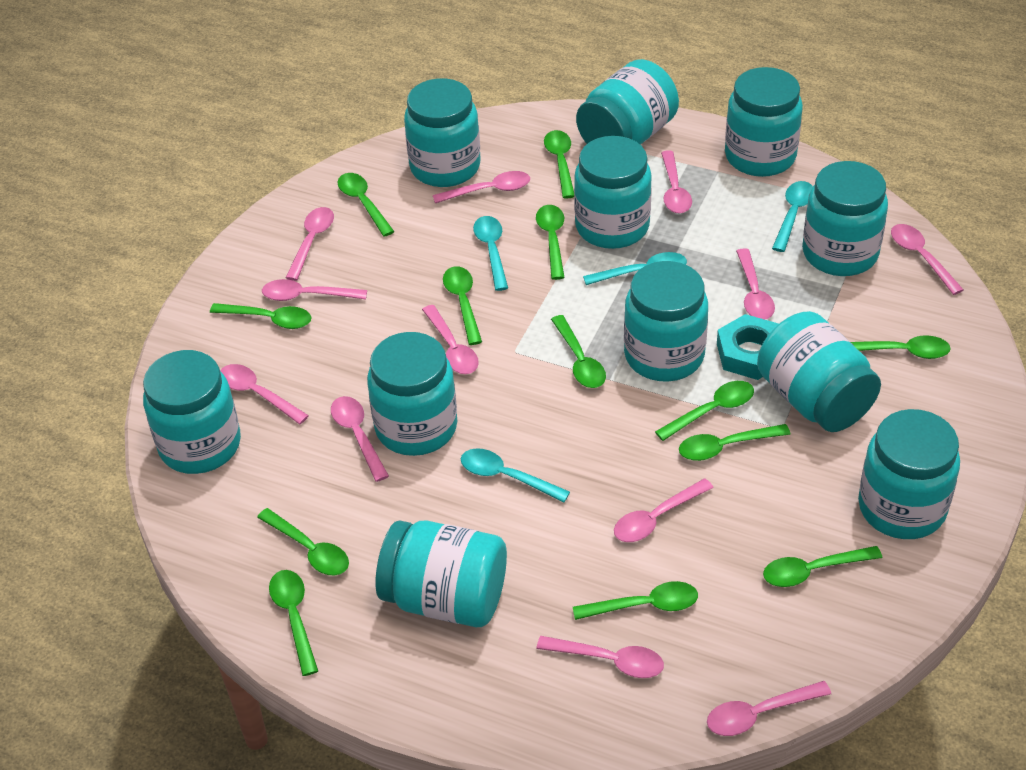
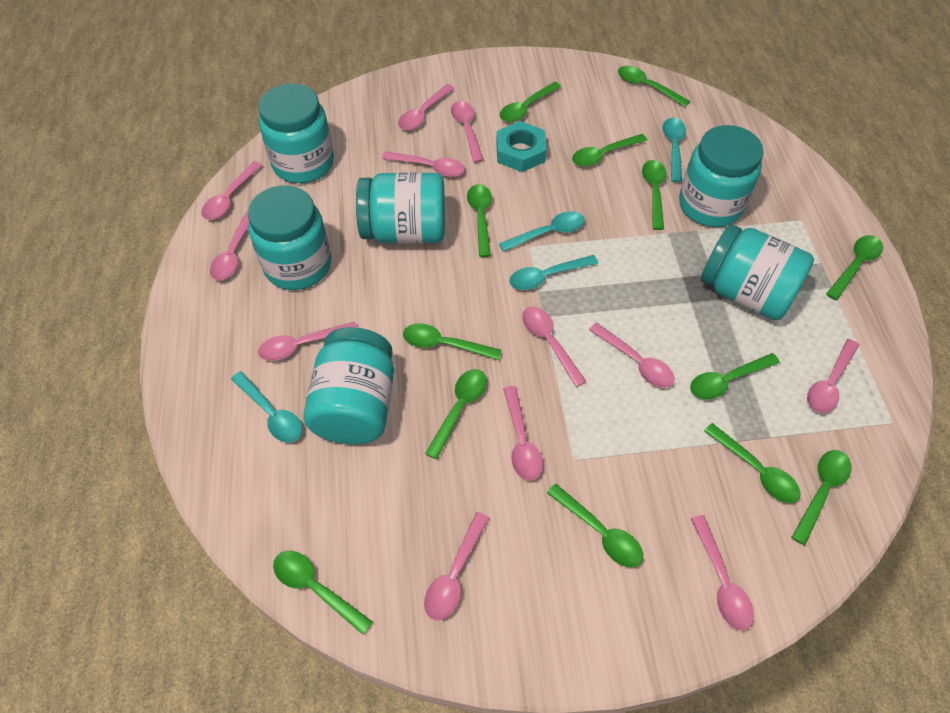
turquoise jar: 11 -> 6

